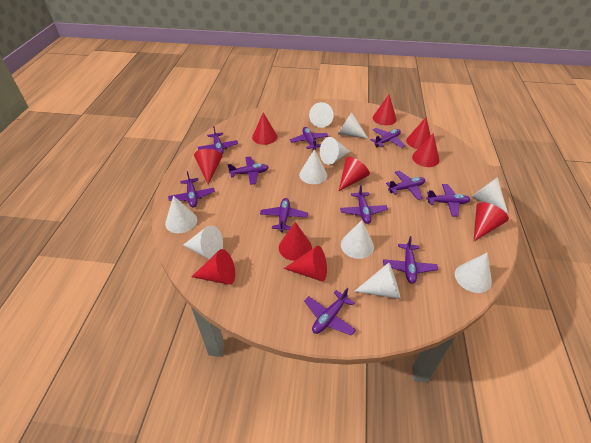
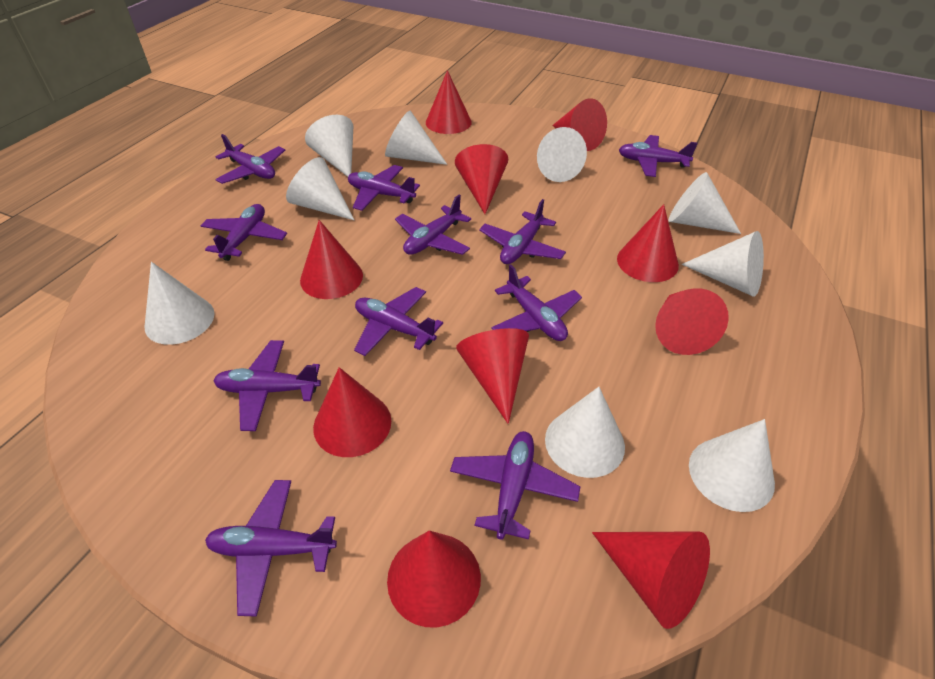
white cone: 10 -> 9

